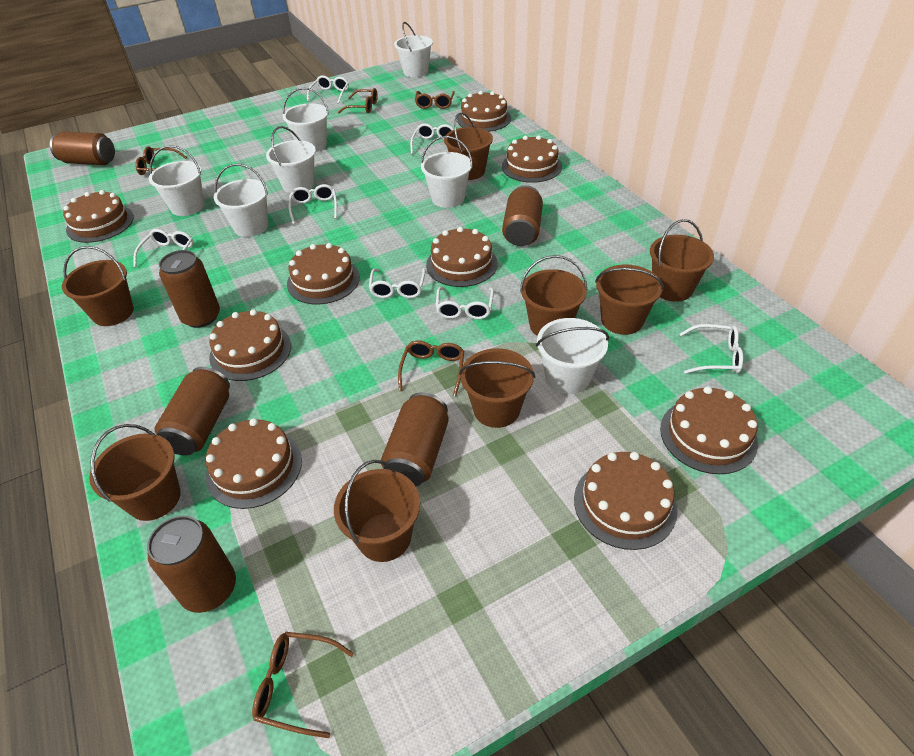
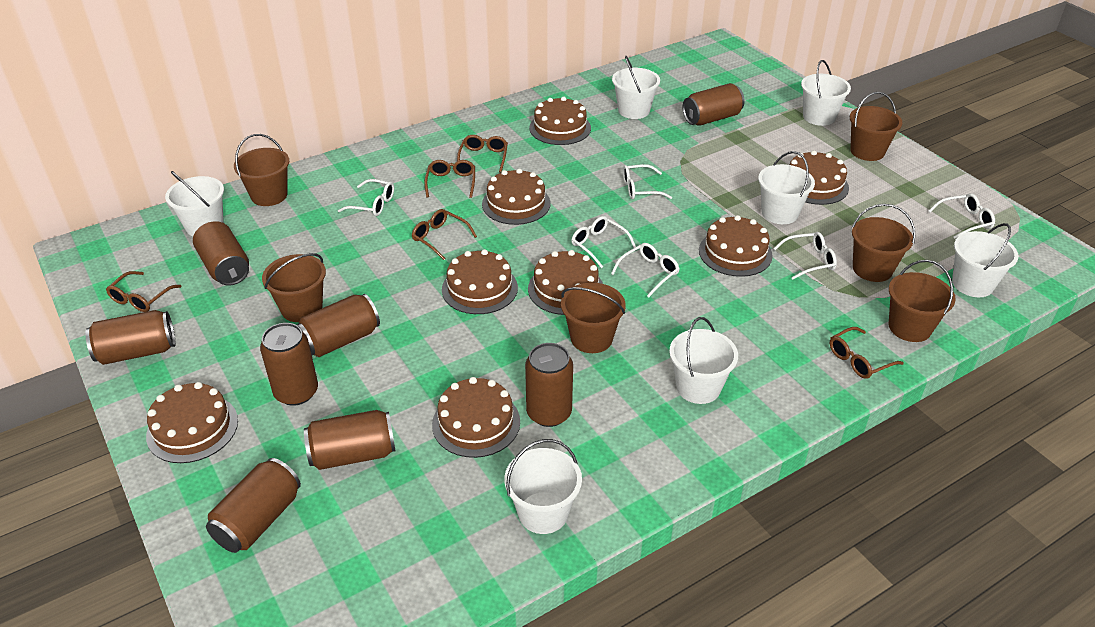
brown bucket: 8 -> 6
brown cake: 9 -> 8
brown can: 6 -> 8
white glasses: 7 -> 6

